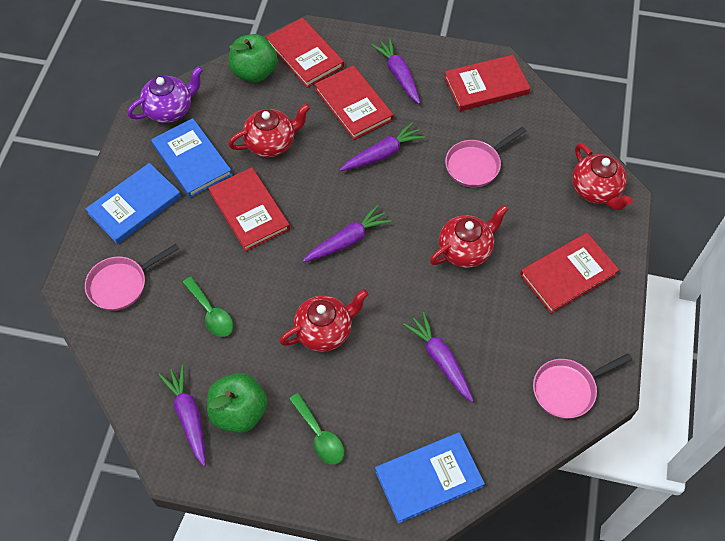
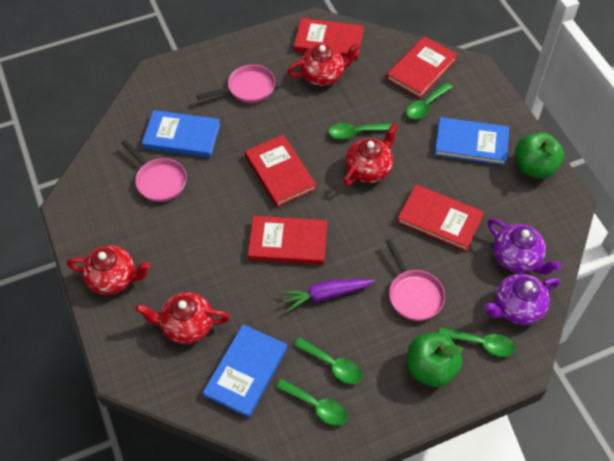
green spoon: 2 -> 5
purple carrot: 5 -> 1
purple teapot: 1 -> 2

